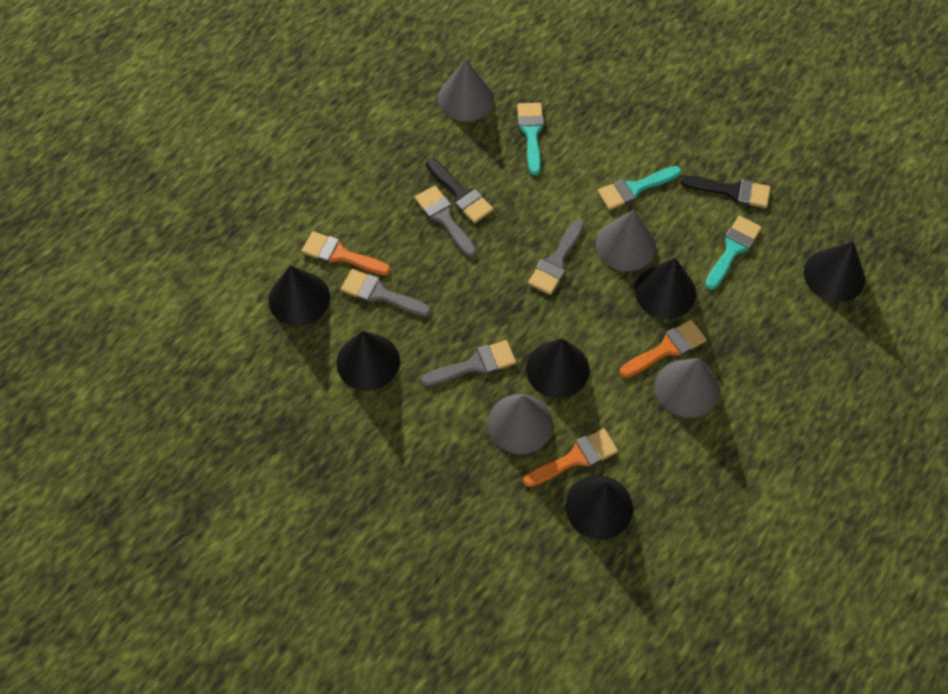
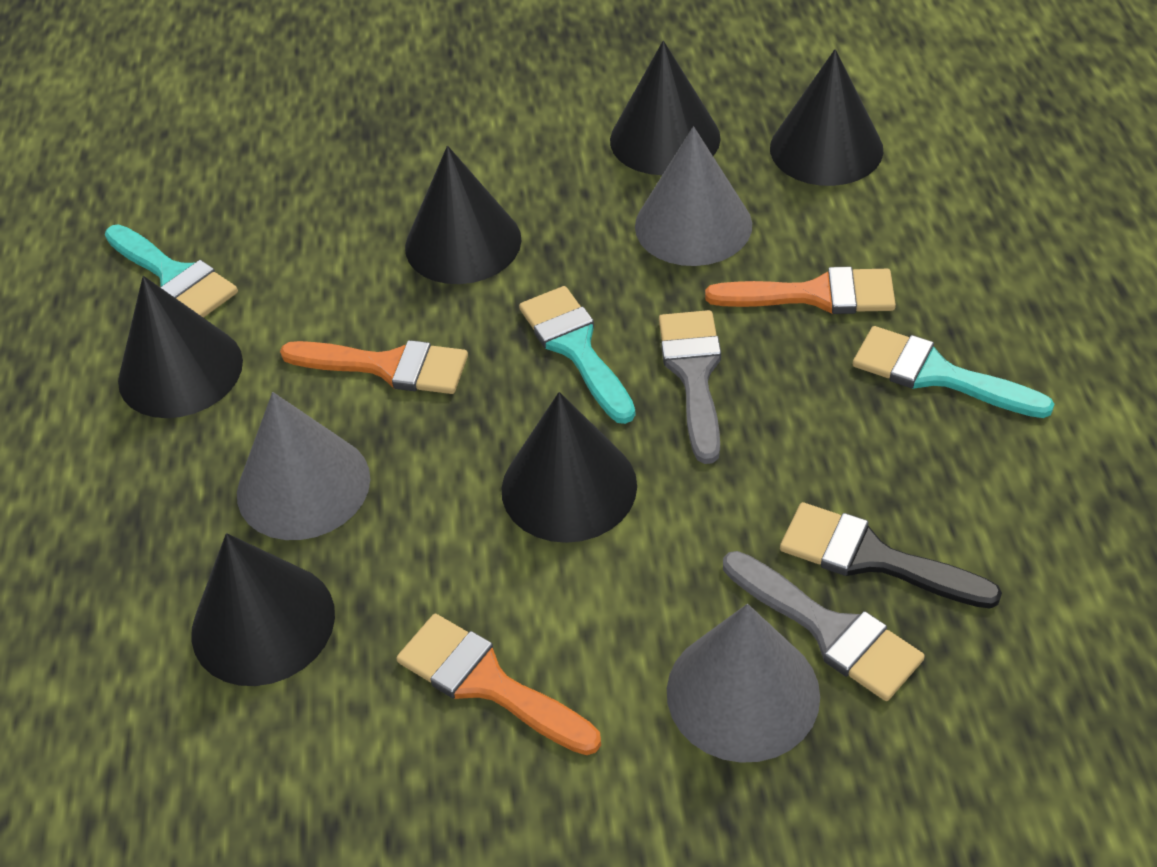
black brush: 2 -> 1
grey brush: 4 -> 2
grey cone: 4 -> 3

